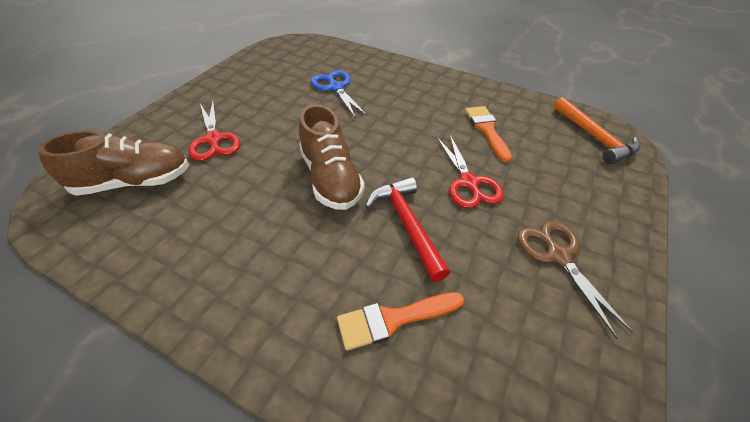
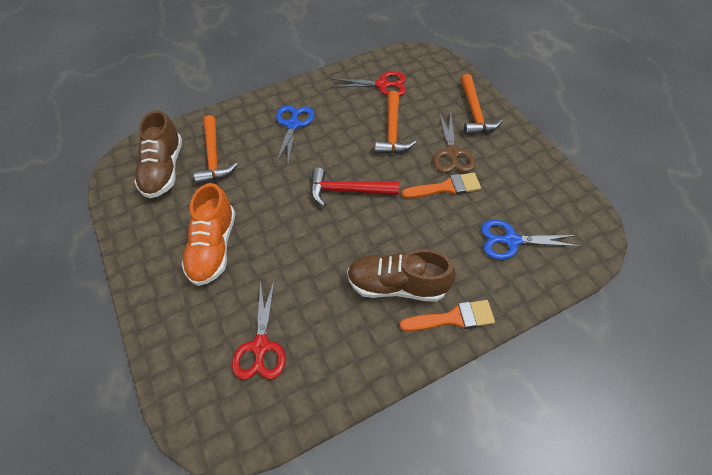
blue scissors: 1 -> 2
orange hammer: 1 -> 3
orange shoe: 0 -> 1

